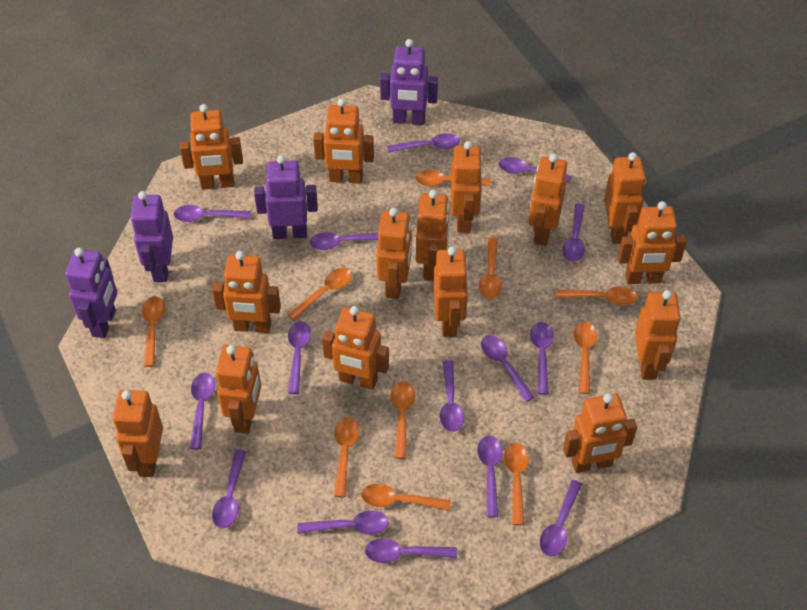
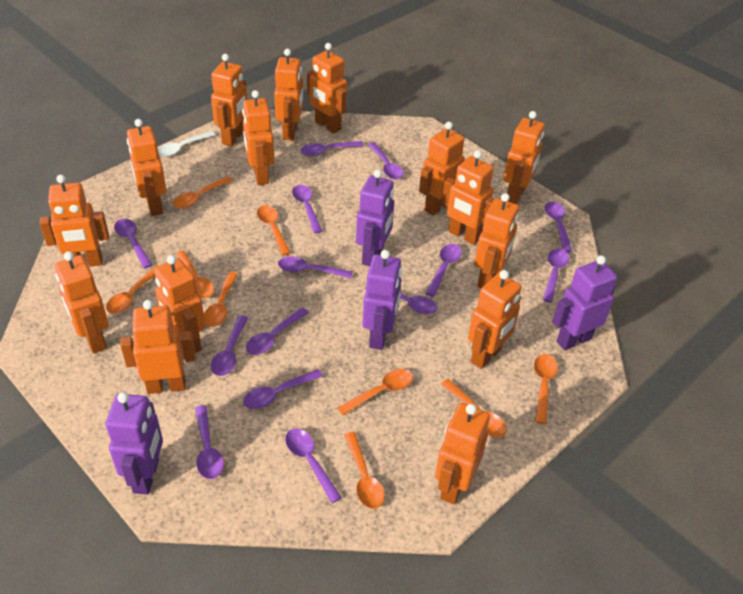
orange spoon: 10 -> 9
purple spoon: 15 -> 14
white spoon: 0 -> 1

